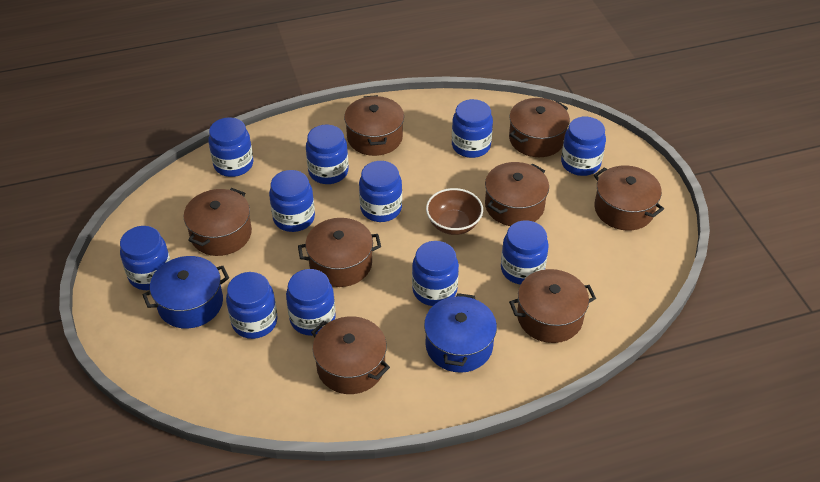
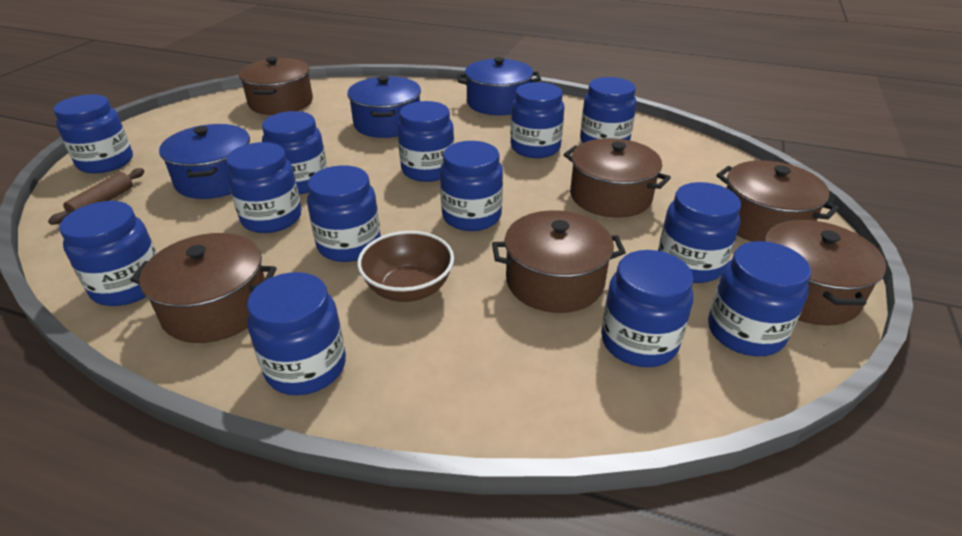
blue jar: 11 -> 13
blue pot: 2 -> 3
brown pot: 8 -> 6
brown rolling pin: 0 -> 1

